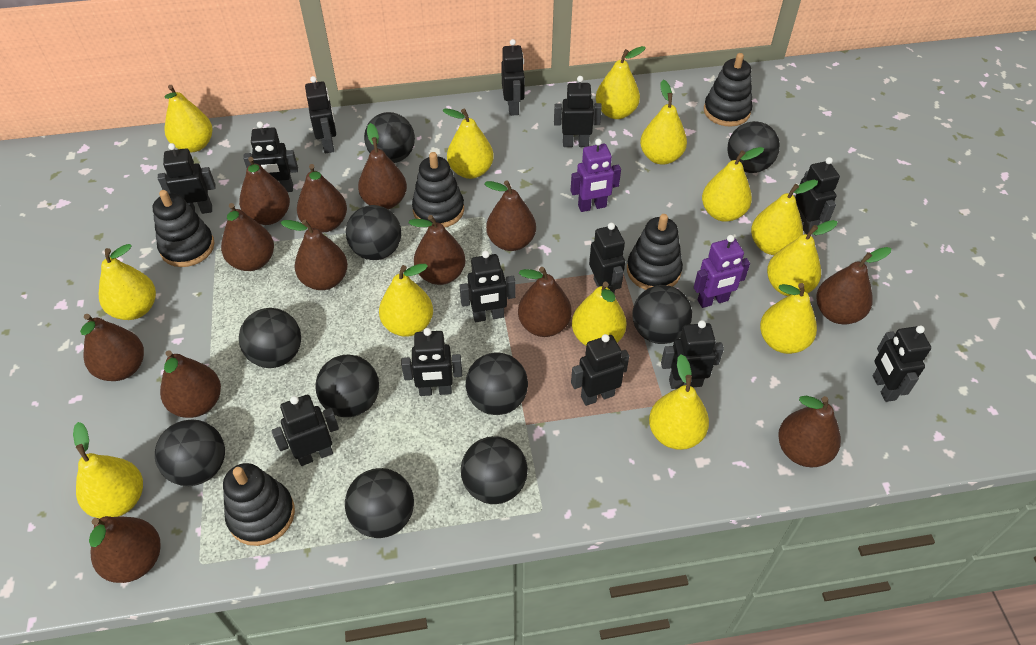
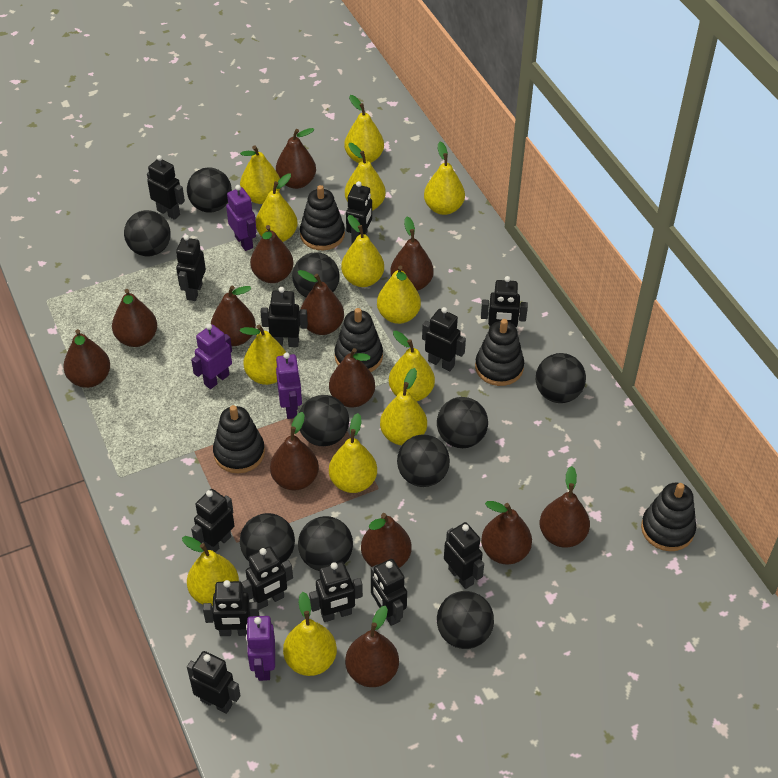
purple robot: 2 -> 4

